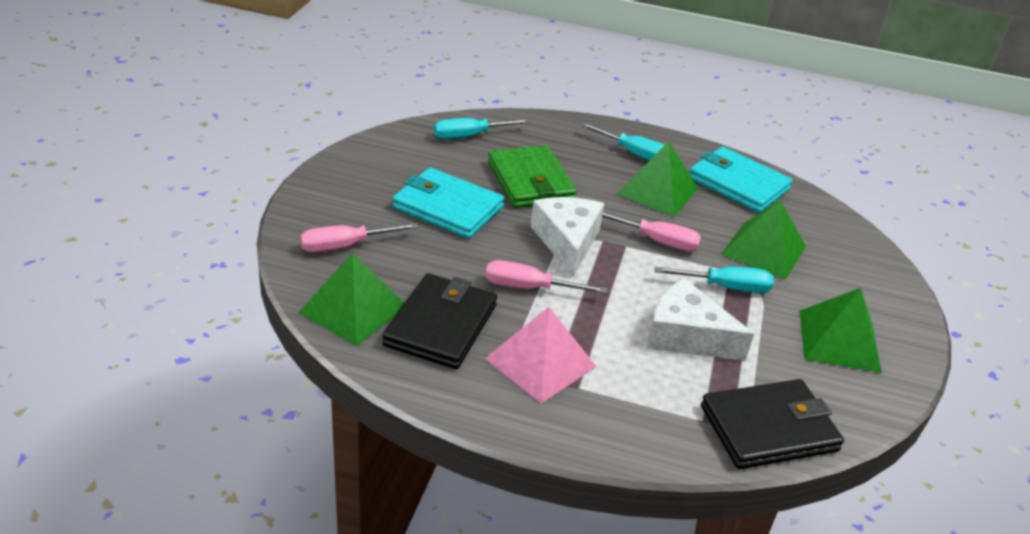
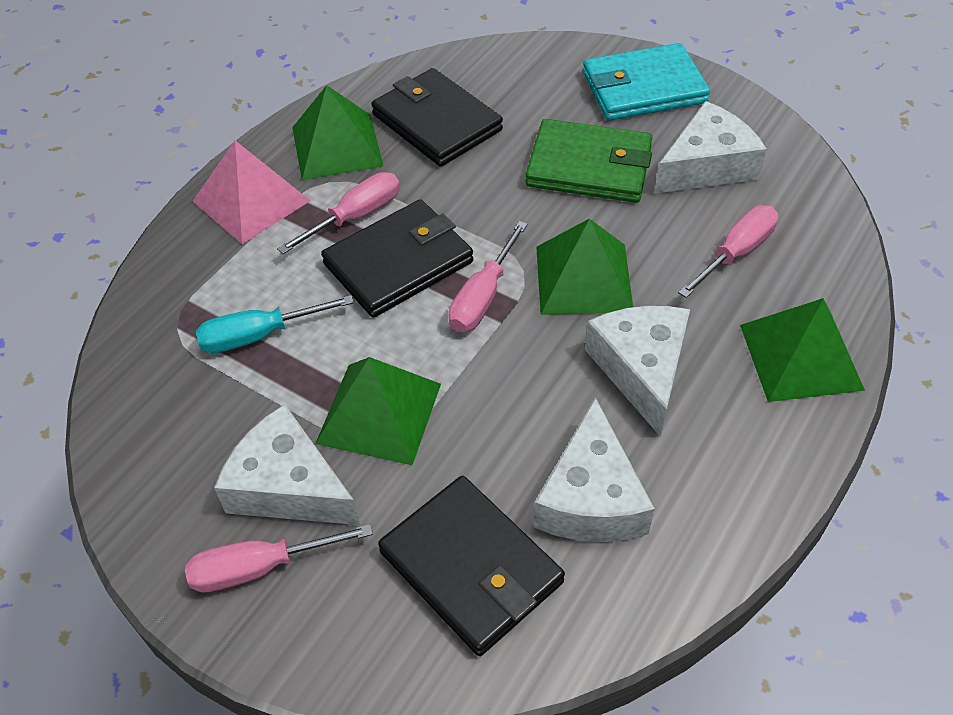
black wallet: 2 -> 3
pink screwdriver: 3 -> 4
turquoise screwdriver: 3 -> 1
turquoise wallet: 2 -> 1
white cheese: 2 -> 4

